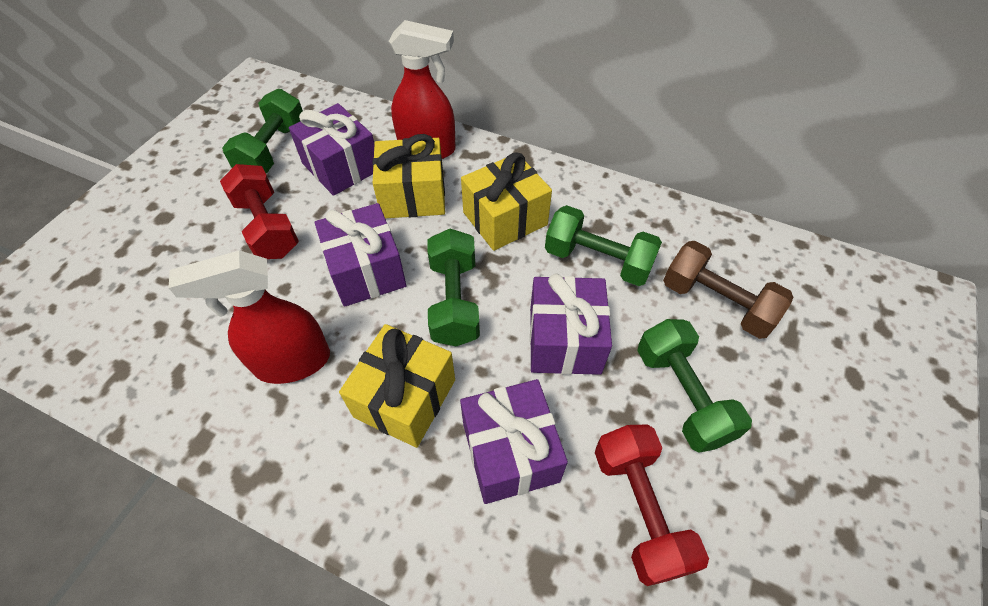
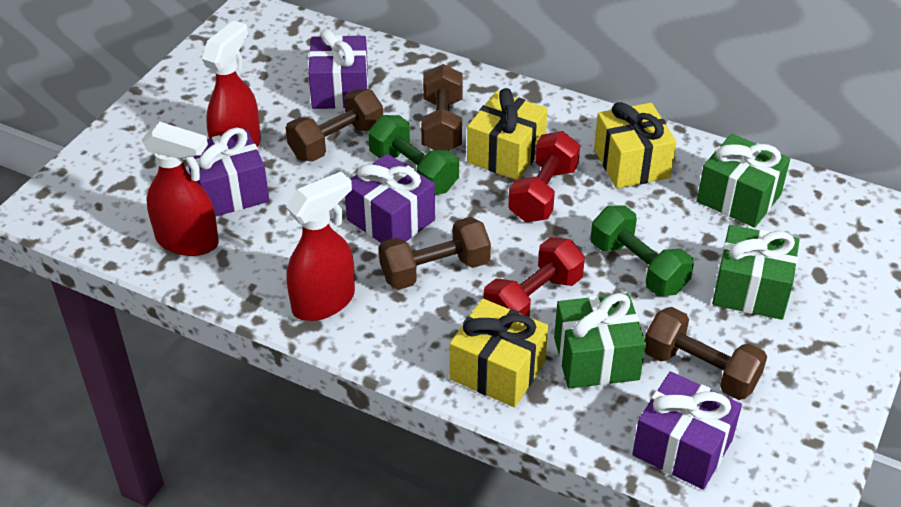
brown dumbbell: 1 -> 4
green dumbbell: 4 -> 2
green gift: 0 -> 3
red spray bottle: 2 -> 3

